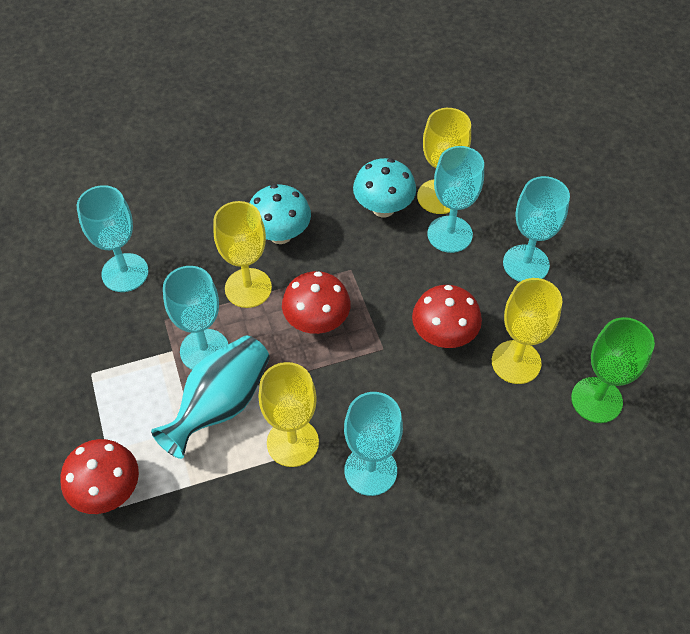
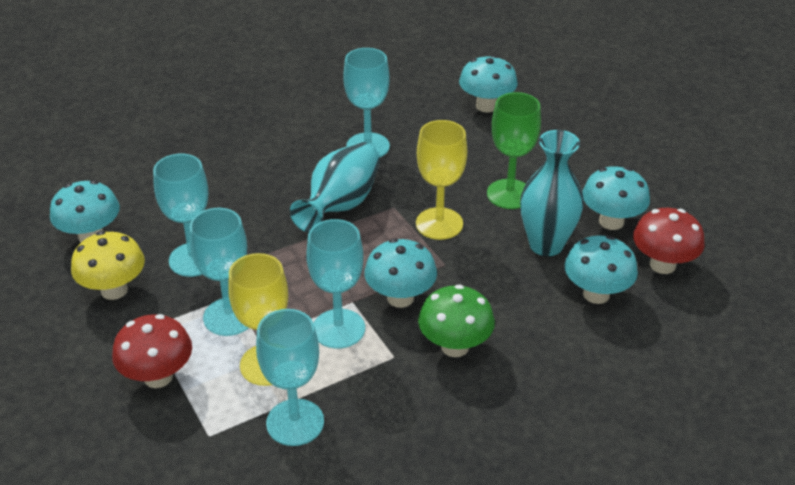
green mushroom: 0 -> 1
red mushroom: 3 -> 2
turquoise mushroom: 2 -> 5
turquoise vase: 1 -> 2
yellow goblet: 4 -> 2
yellow mushroom: 0 -> 1

